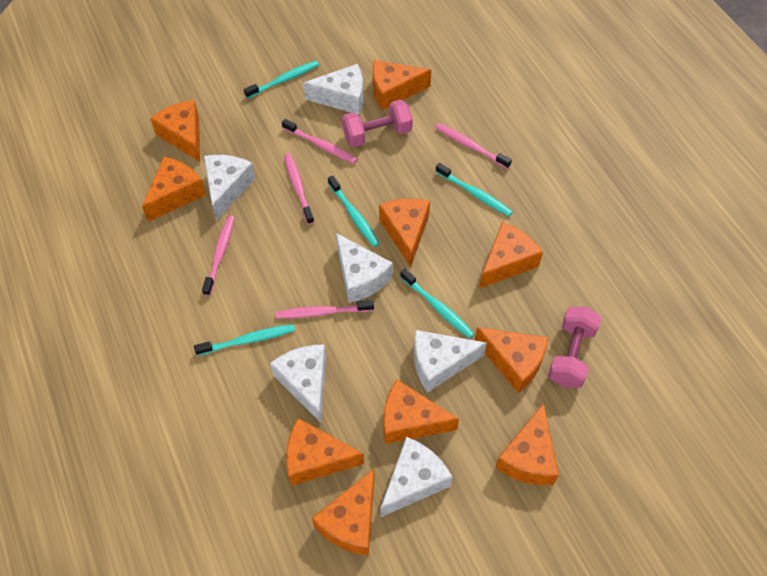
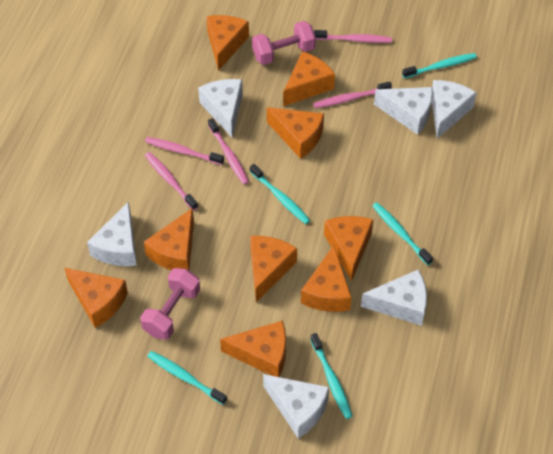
orange cheese: 10 -> 9

